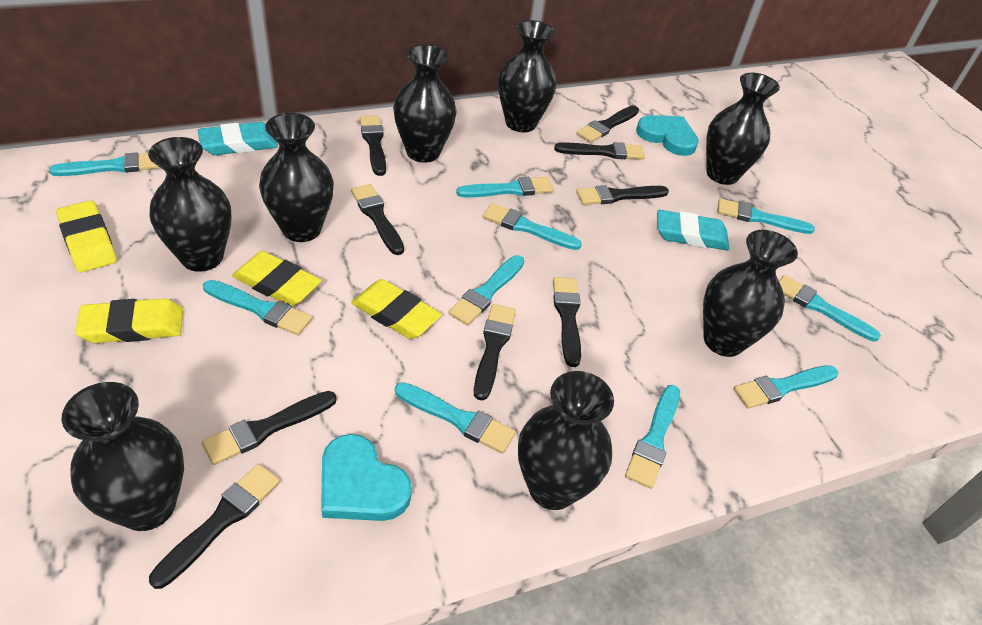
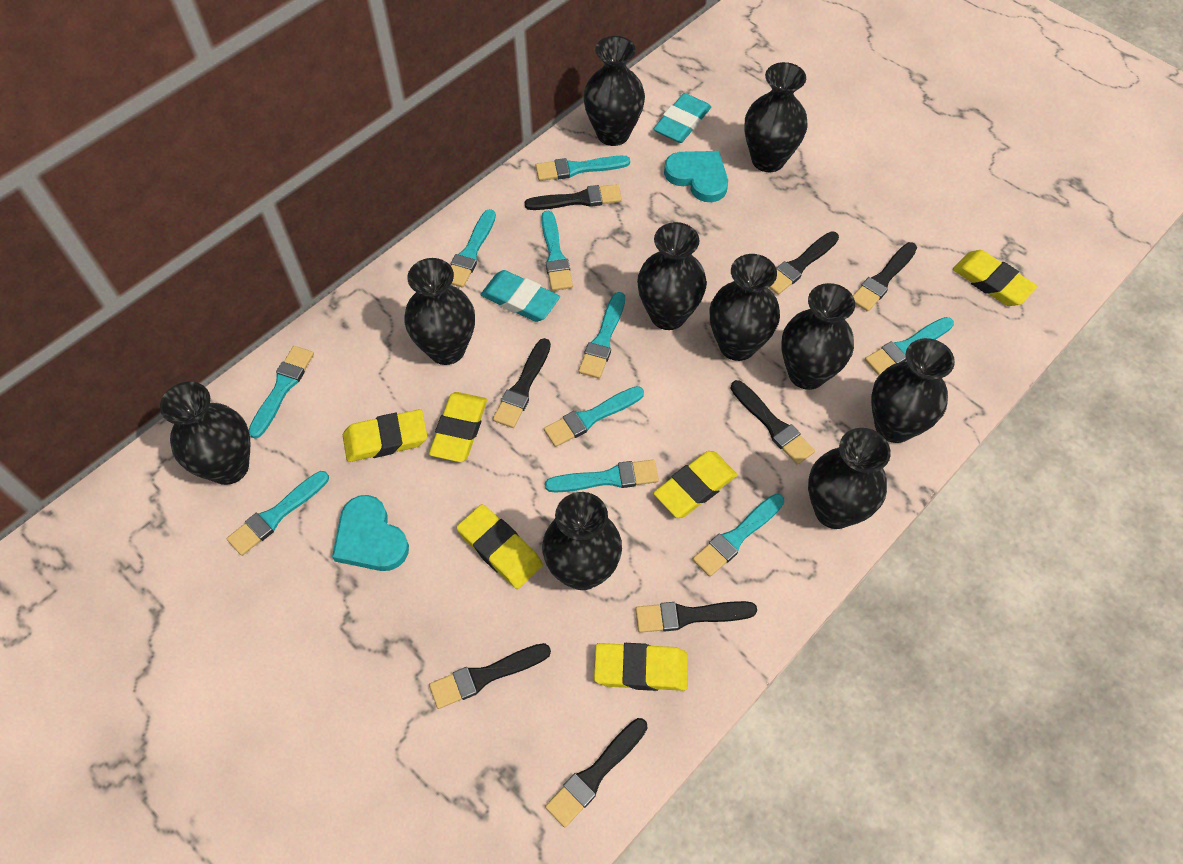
black brush: 9 -> 8
black vase: 8 -> 10
yellow eraser: 4 -> 6

